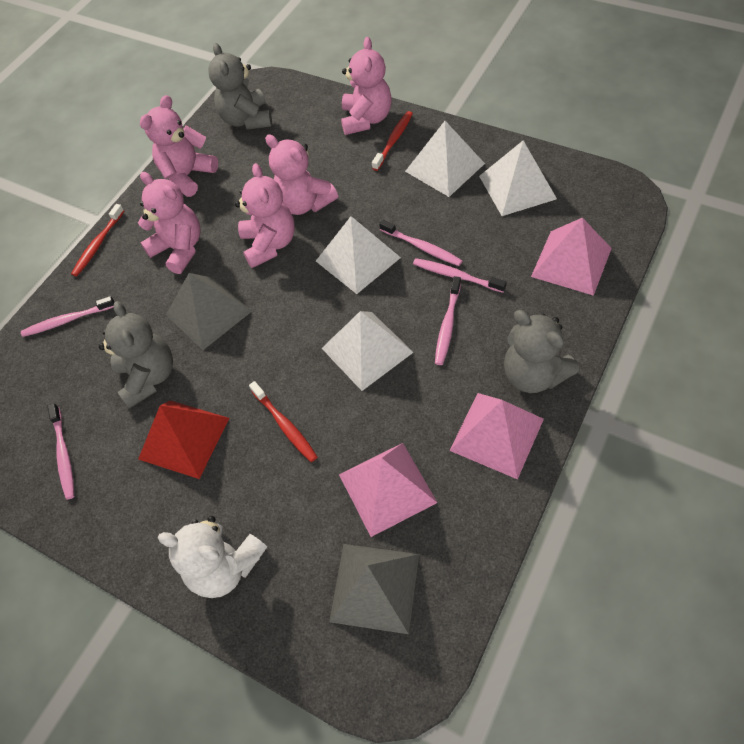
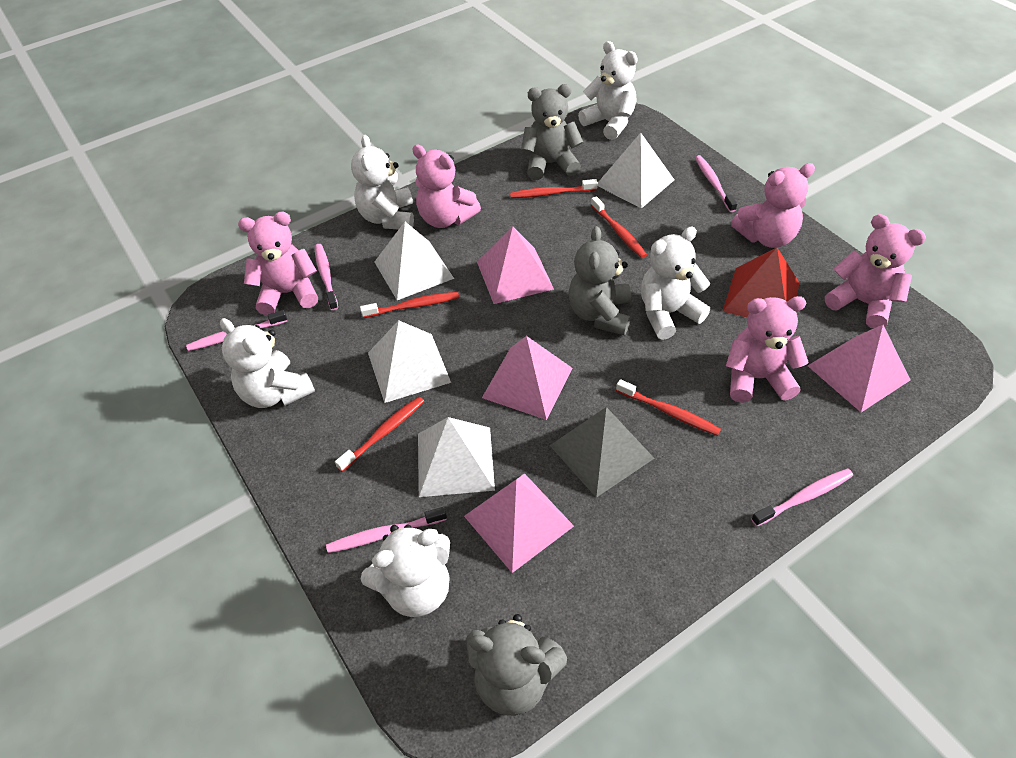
grey pyramid: 2 -> 1
pink pyramid: 3 -> 4
red toothbrush: 3 -> 5
white teddy bear: 1 -> 5

